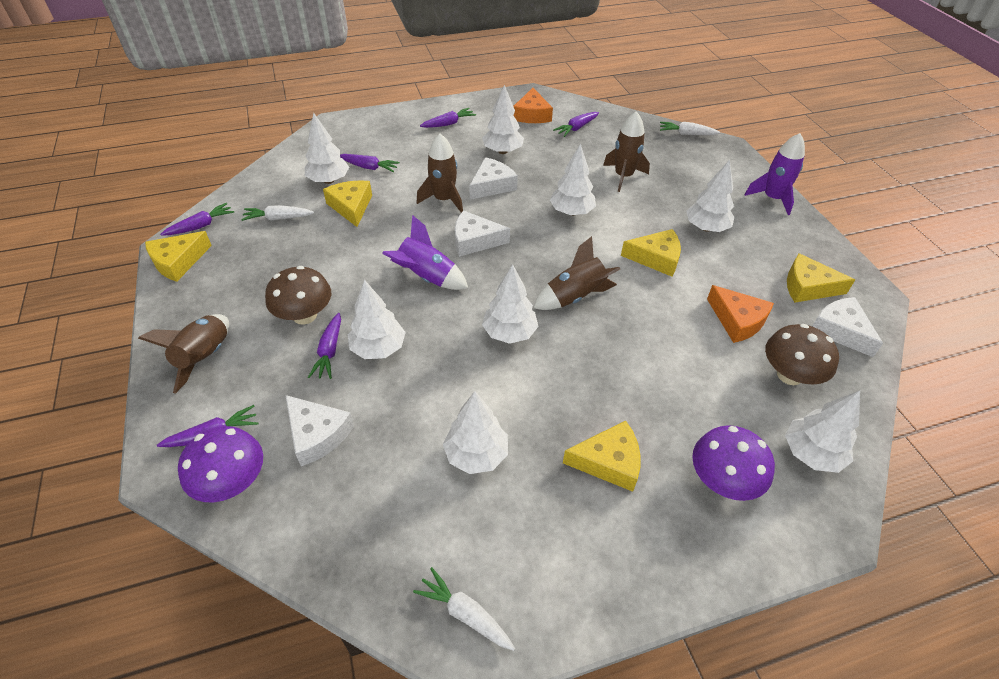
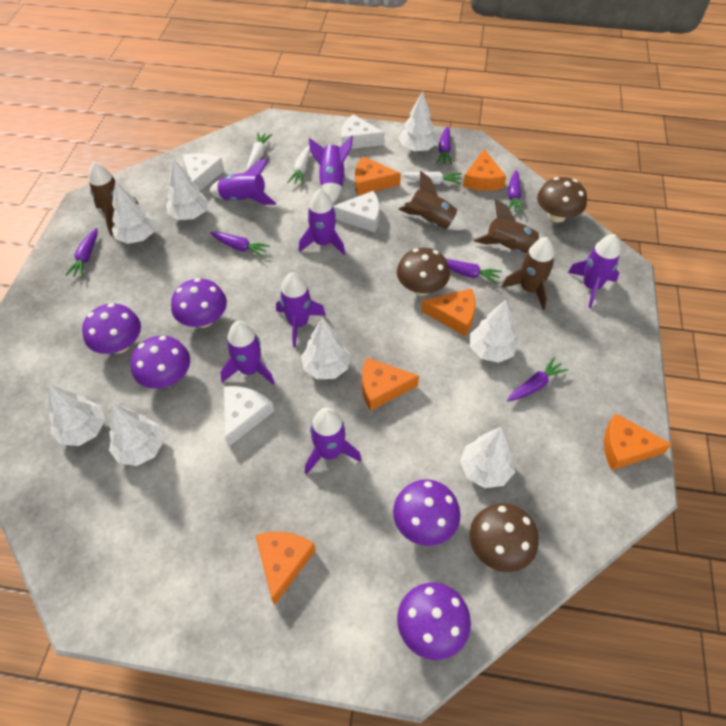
brown mushroom: 2 -> 3
orange cheese: 2 -> 6
purple mushroom: 2 -> 5
purple rocket: 2 -> 7
yellow cheese: 5 -> 0

